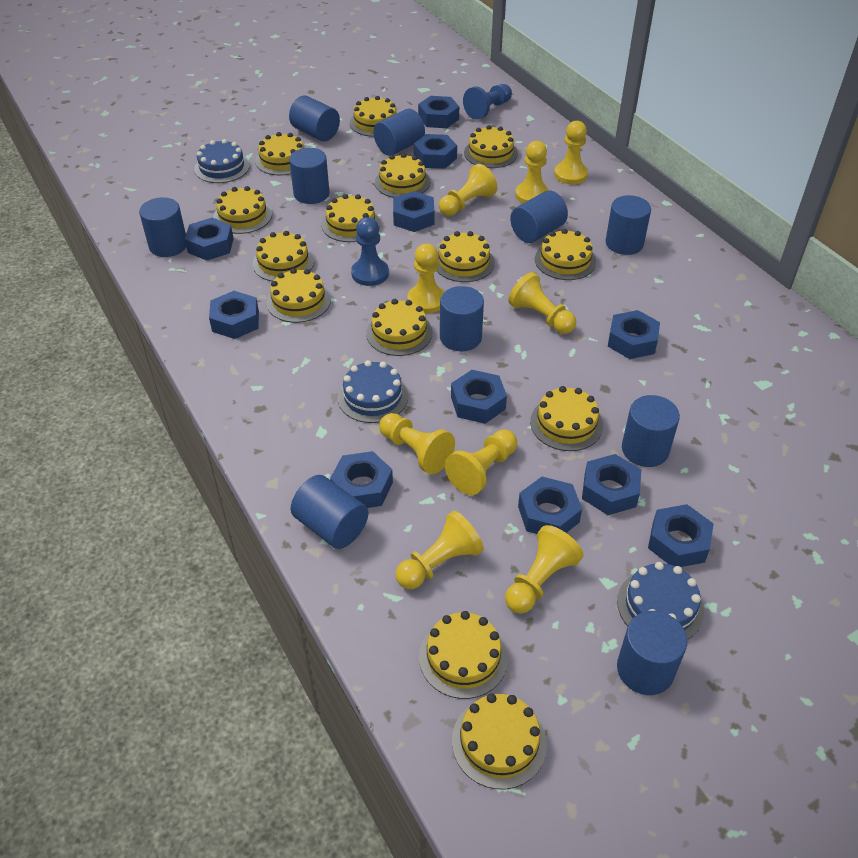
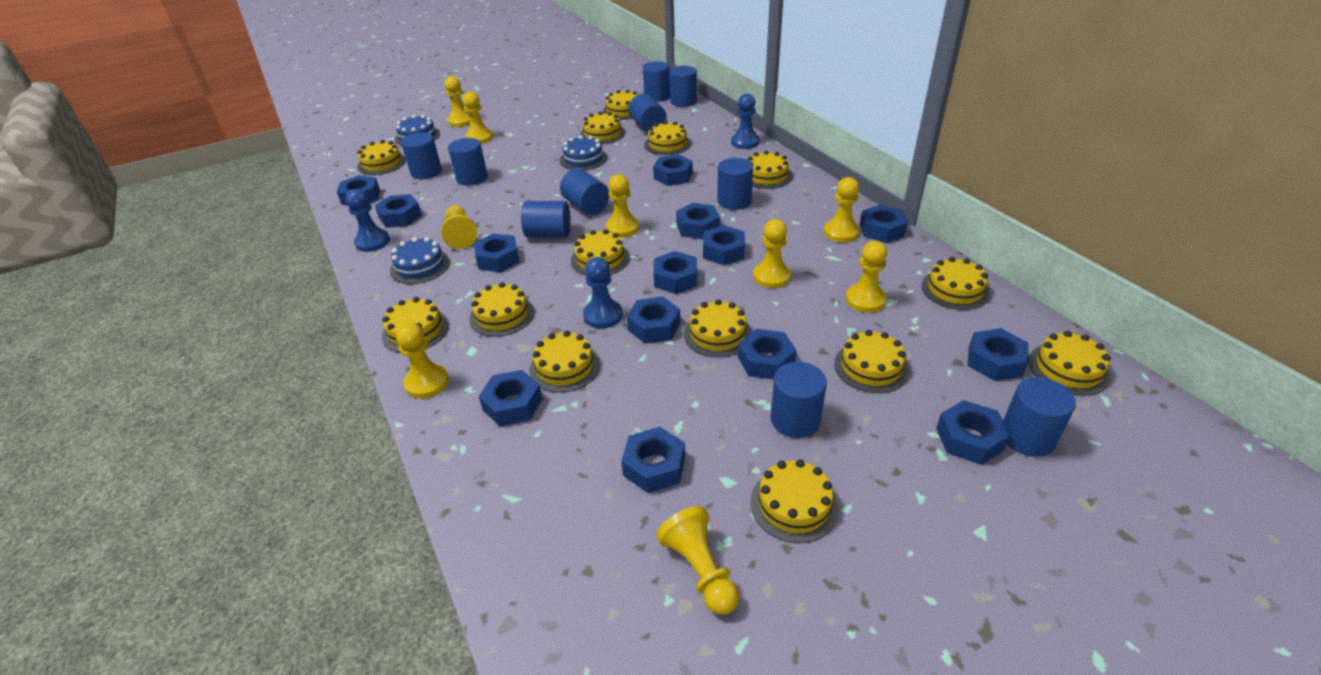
blue nut: 11 -> 14
blue pawn: 2 -> 3

